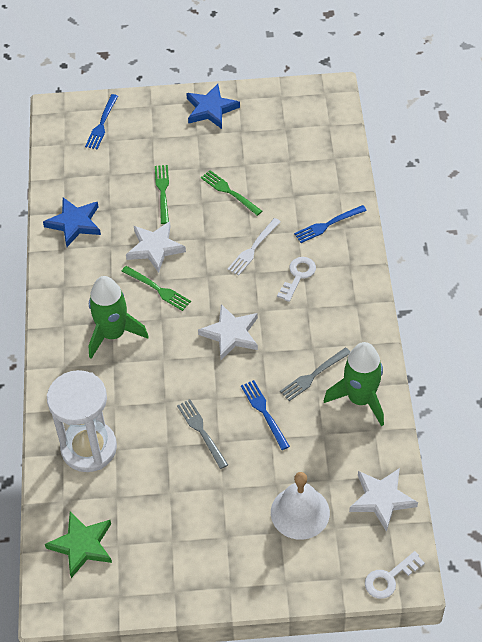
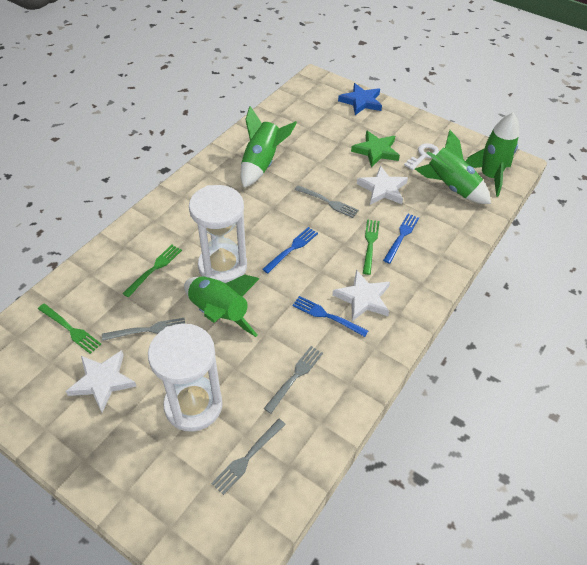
blue star: 2 -> 1
green rocket: 2 -> 4
grey fork: 2 -> 4
white bell: 1 -> 0
white fork: 1 -> 0
white hourglass: 1 -> 2
white key: 2 -> 1

